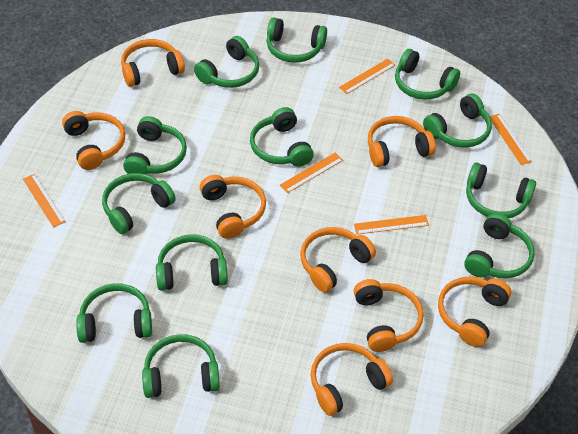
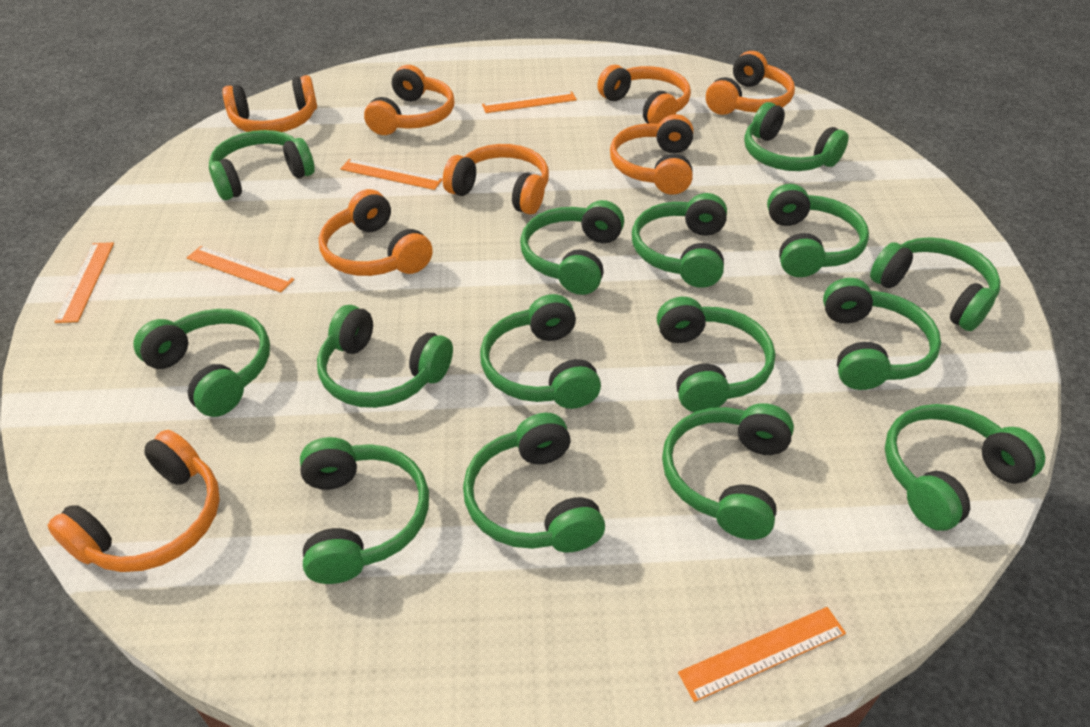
green headphones: 12 -> 15

